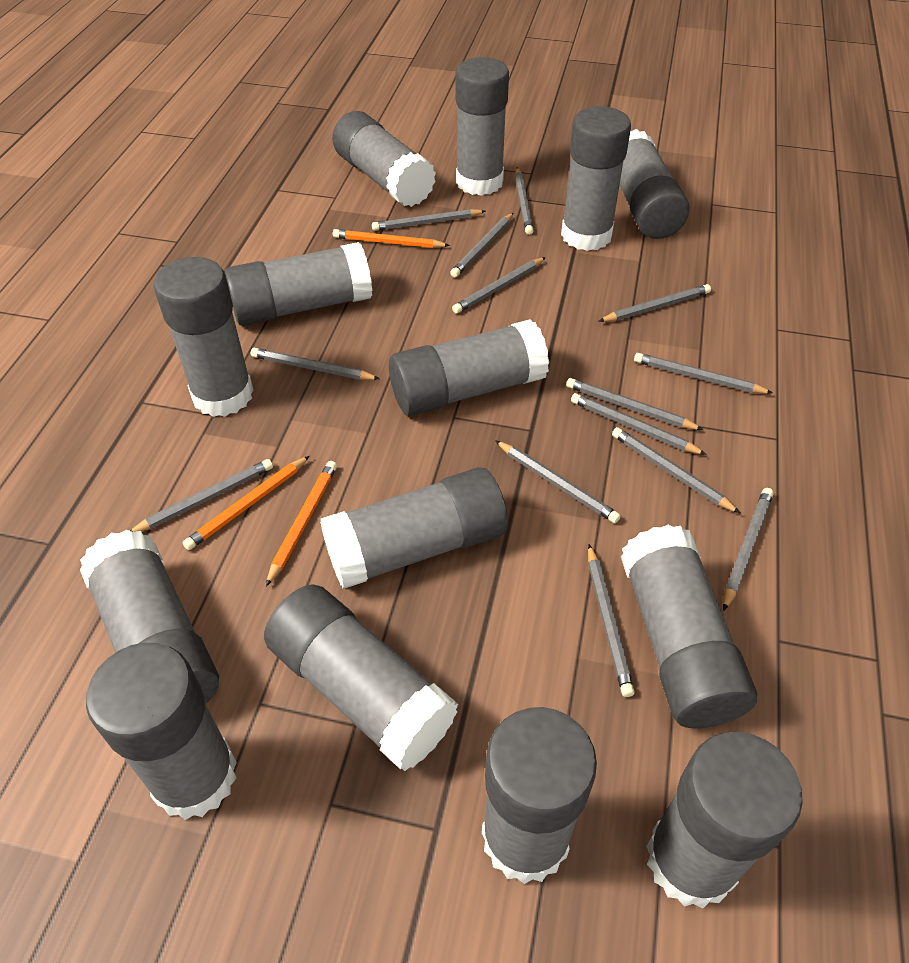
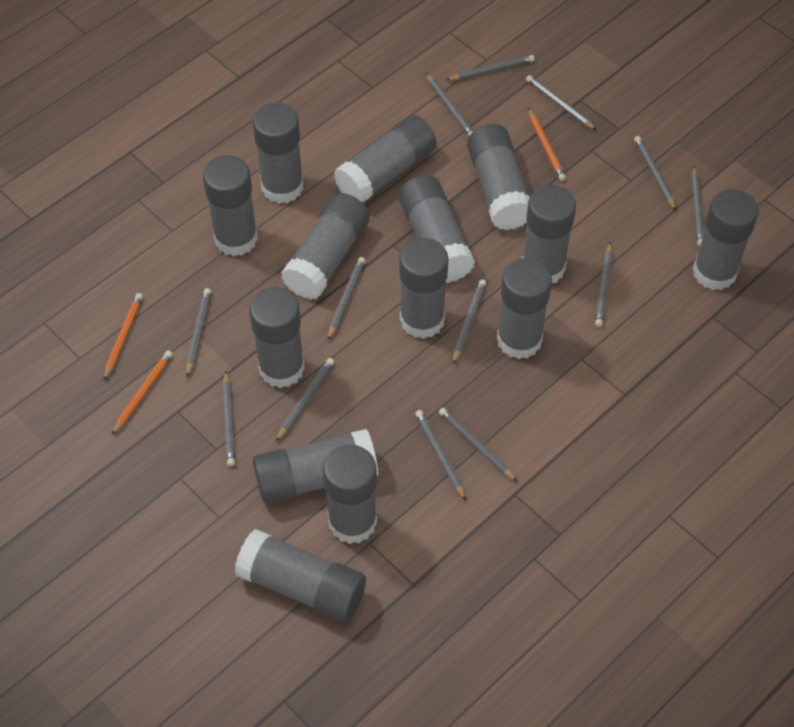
grey pencil: 14 -> 13

